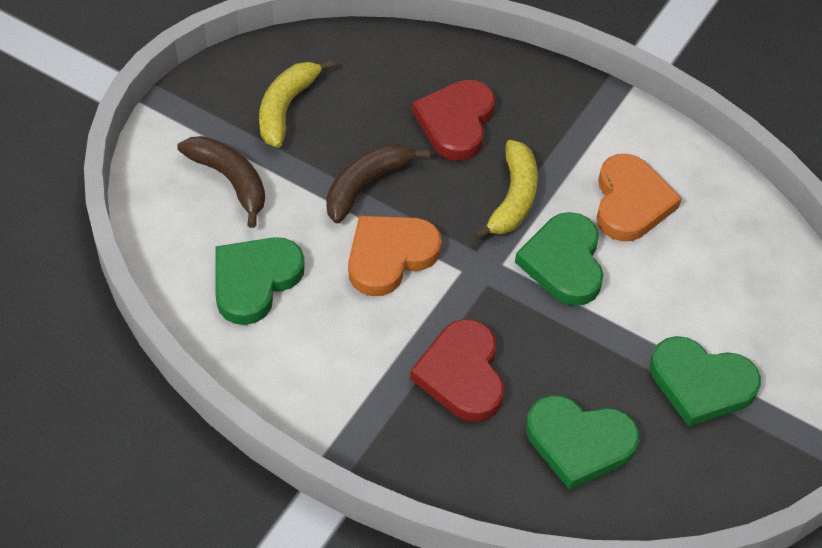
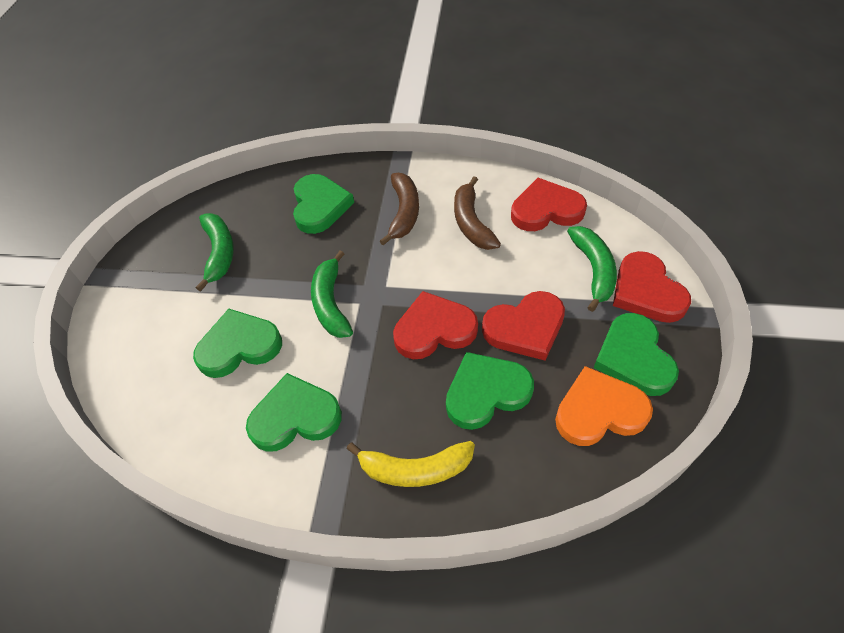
green banana: 0 -> 3
green heart: 4 -> 5
orange heart: 2 -> 1
red heart: 2 -> 4
yellow banana: 2 -> 1

